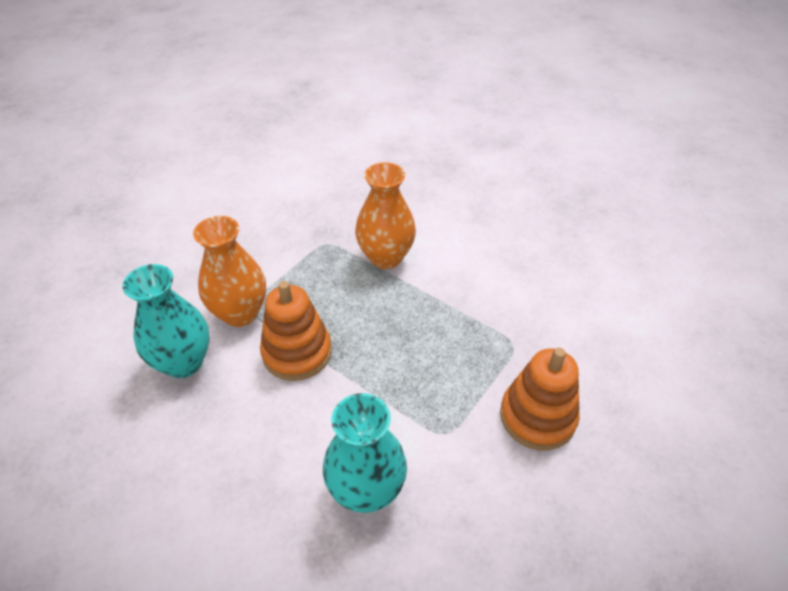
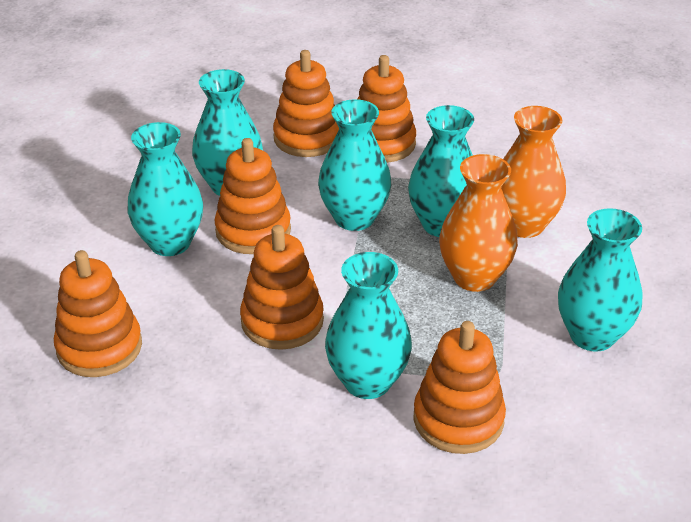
orange stacking toy: 2 -> 6
turquoise vase: 2 -> 6

